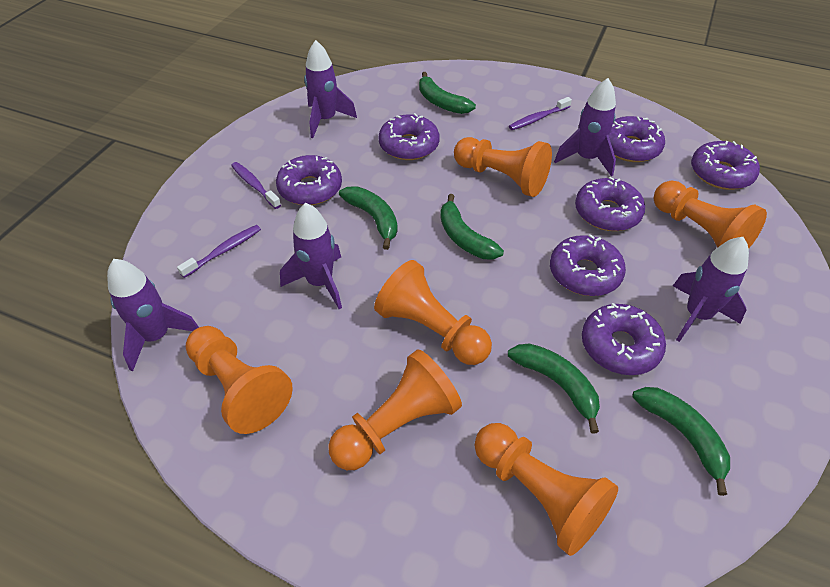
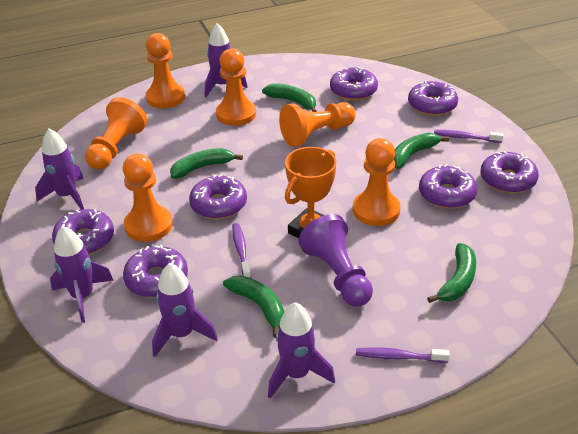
orange trophy: 0 -> 1
purple pawn: 0 -> 1

